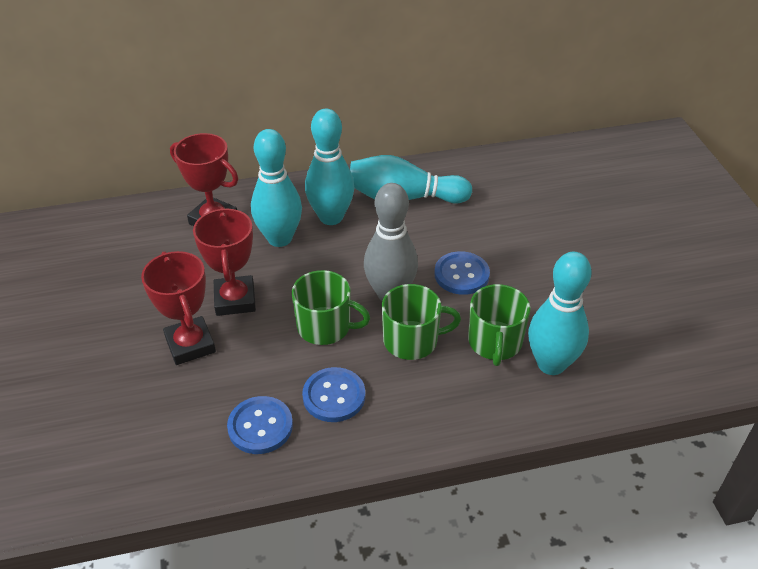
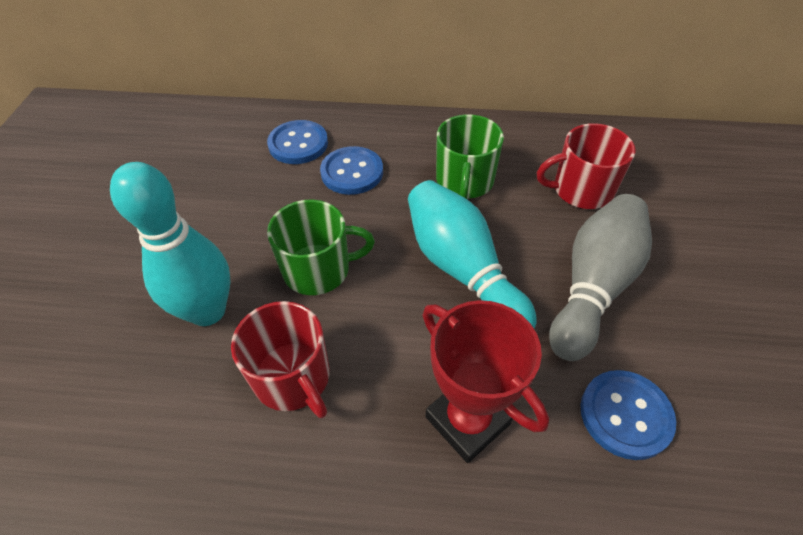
green mug: 3 -> 2
red mug: 0 -> 2
red trophy: 3 -> 1
turquoise bowling pin: 4 -> 2

